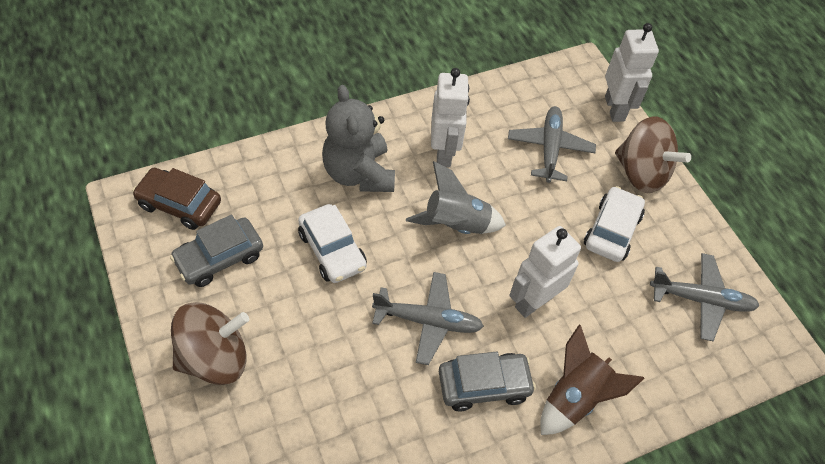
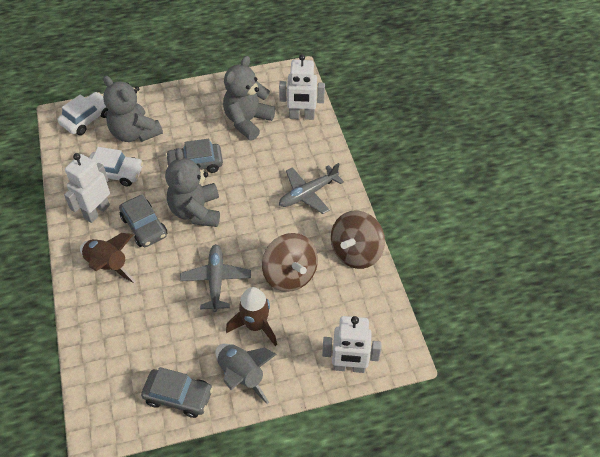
brown car: 1 -> 0
brown rocket: 1 -> 2
grey car: 2 -> 3
grey plane: 3 -> 2
grey teddy bear: 1 -> 3

